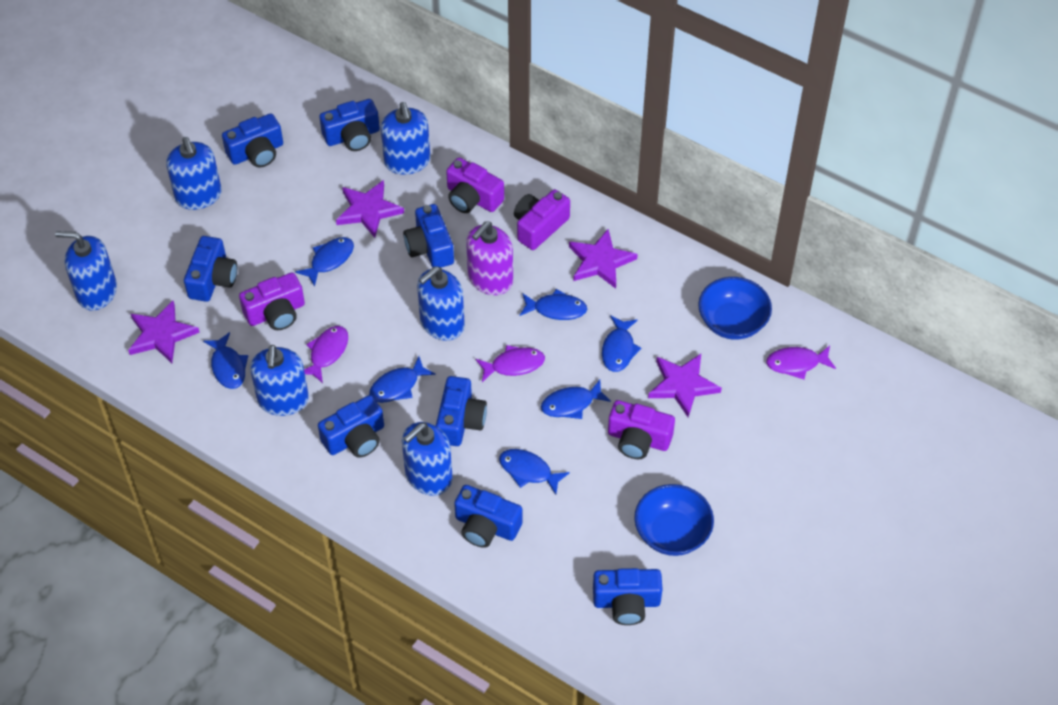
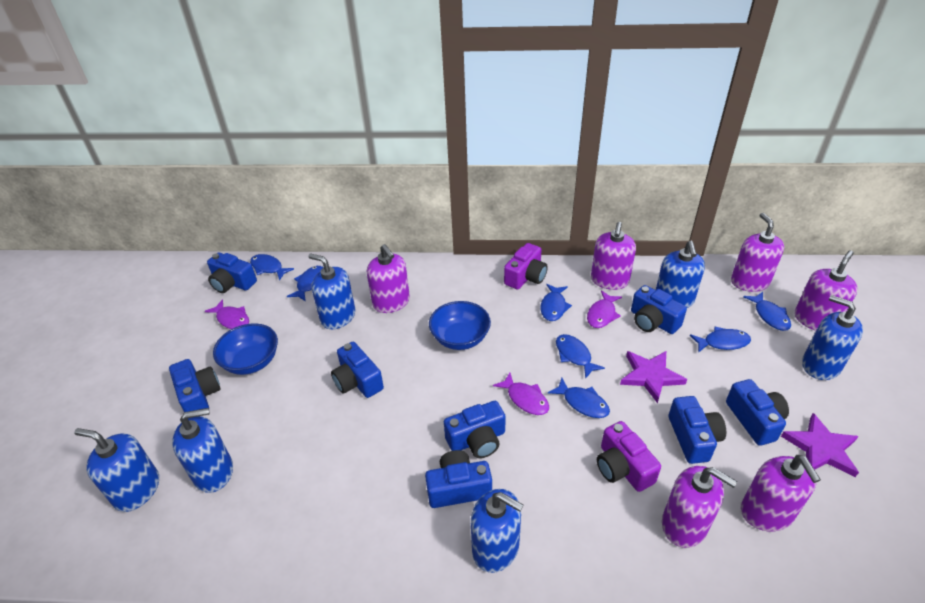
purple camera: 4 -> 2
purple soap dispenser: 1 -> 6
purple star: 4 -> 2

